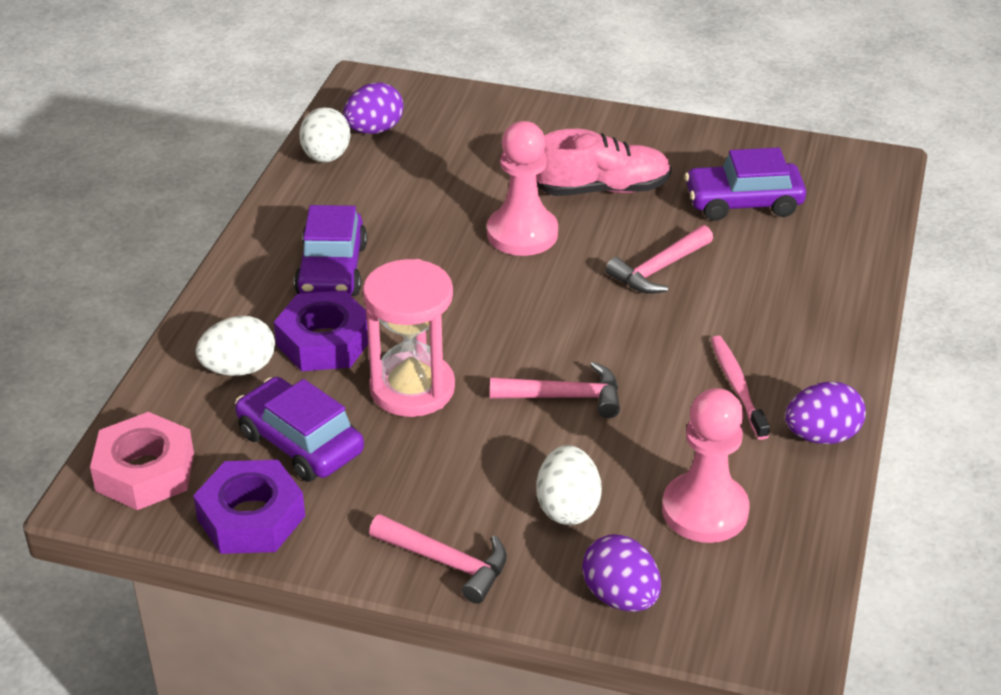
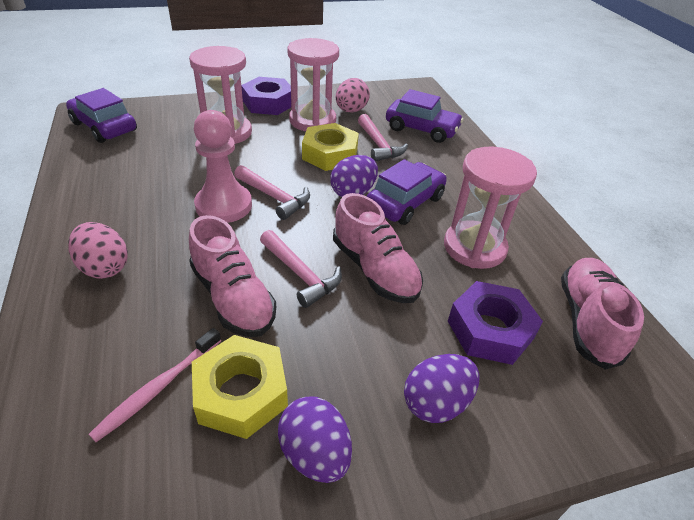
pink egg: 0 -> 2
pink hourglass: 1 -> 3
pink nut: 1 -> 0
pink pawn: 2 -> 1
pink shoe: 1 -> 3
white egg: 3 -> 0
yellow nut: 0 -> 2

